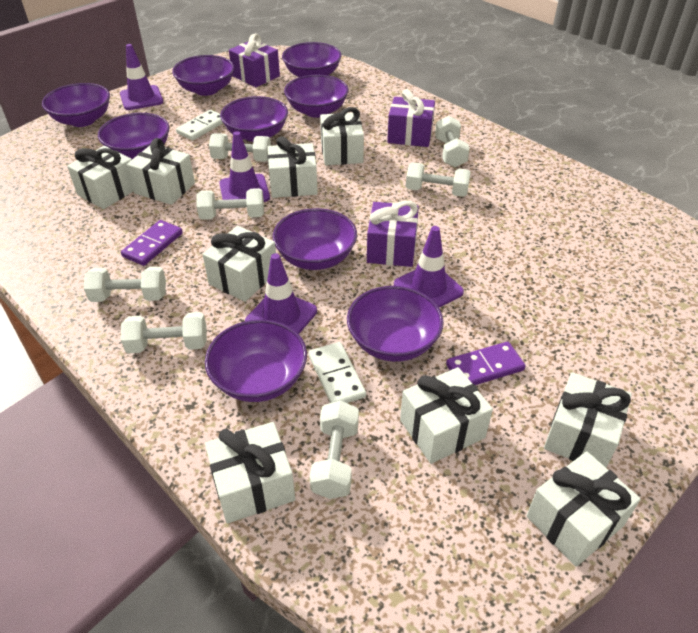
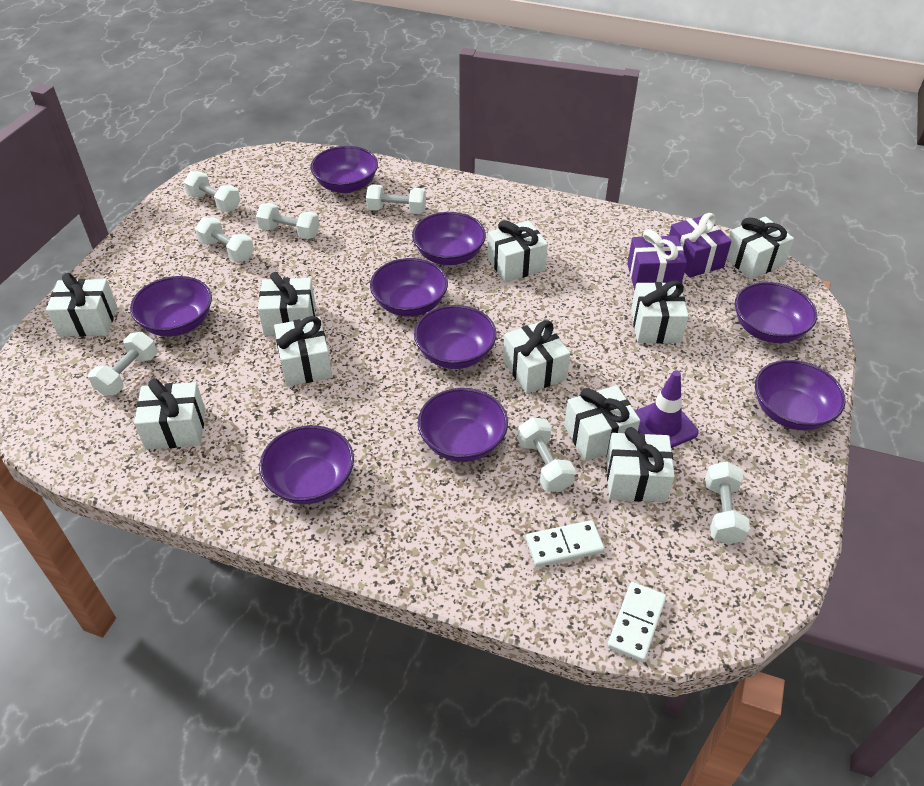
purple domino: 2 -> 0
purple gift: 3 -> 2
purple traffic cone: 4 -> 1
white gift: 9 -> 10

